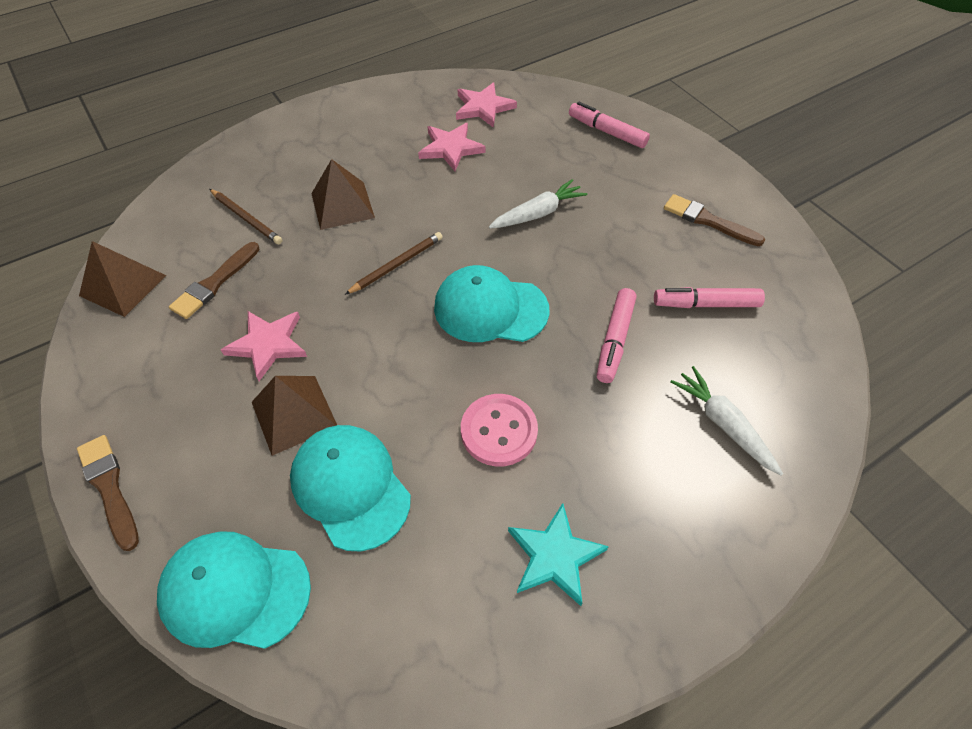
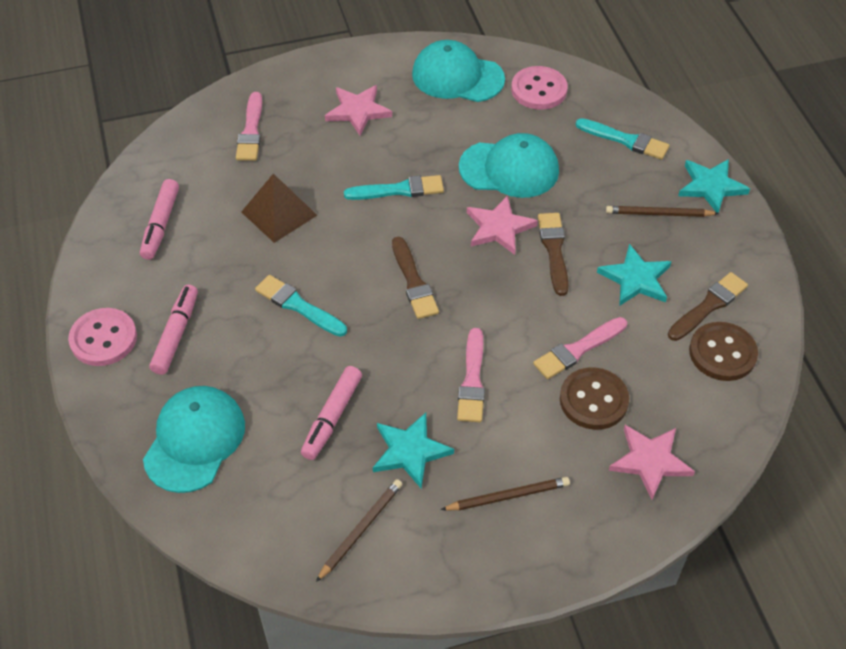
brown button: 0 -> 2
brown pencil: 2 -> 3
brown pyramid: 3 -> 1
pink brush: 0 -> 3
pink button: 1 -> 2
turquoise brush: 0 -> 3
turquoise star: 1 -> 3
white carrot: 2 -> 0

